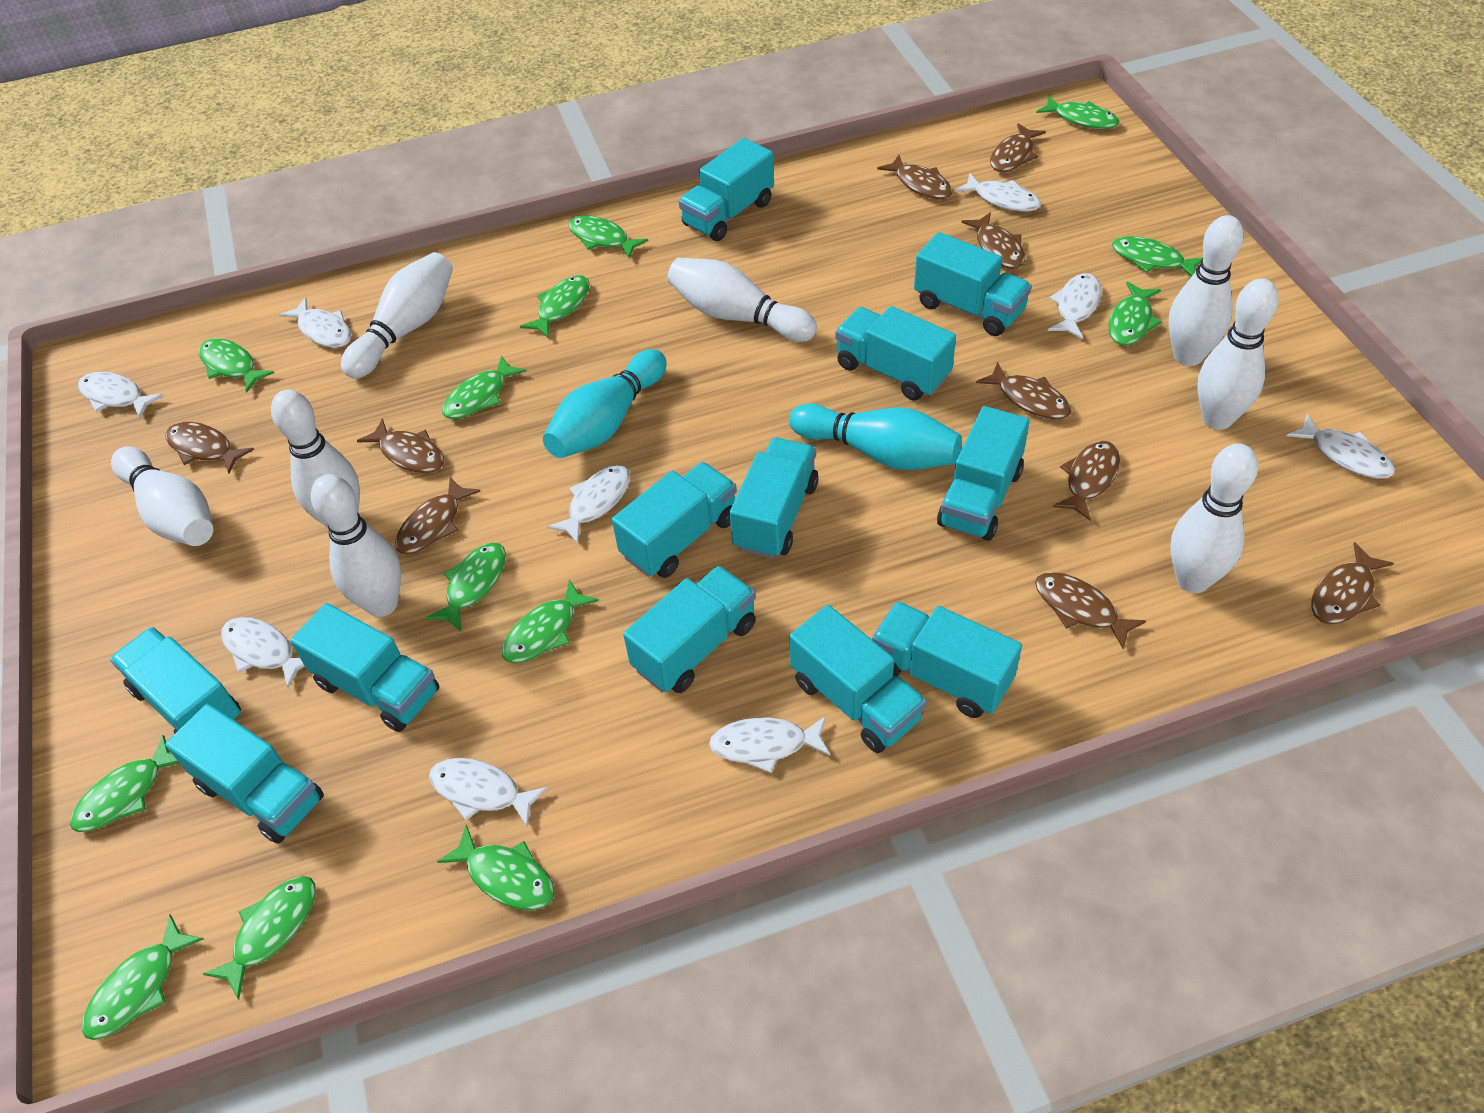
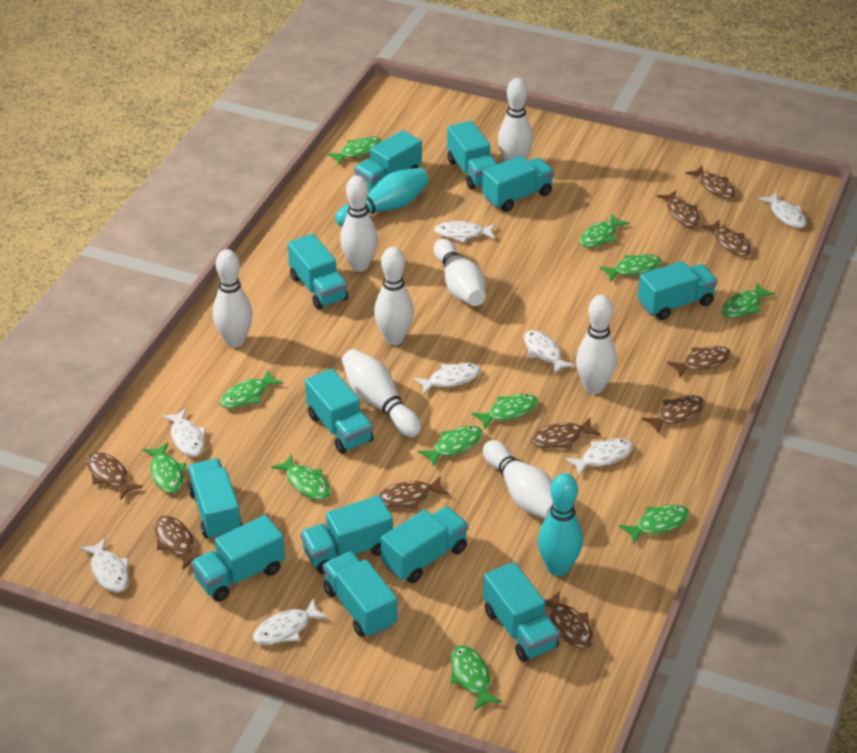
green fish: 13 -> 11
white fish: 9 -> 8

